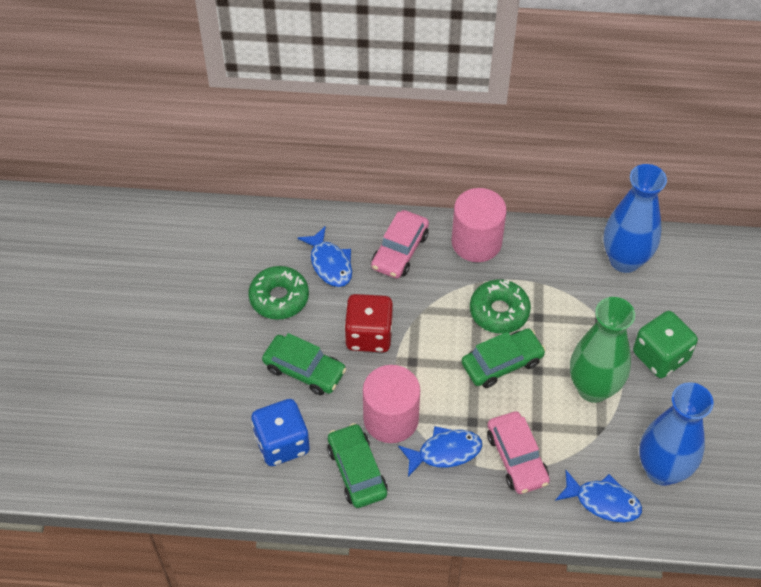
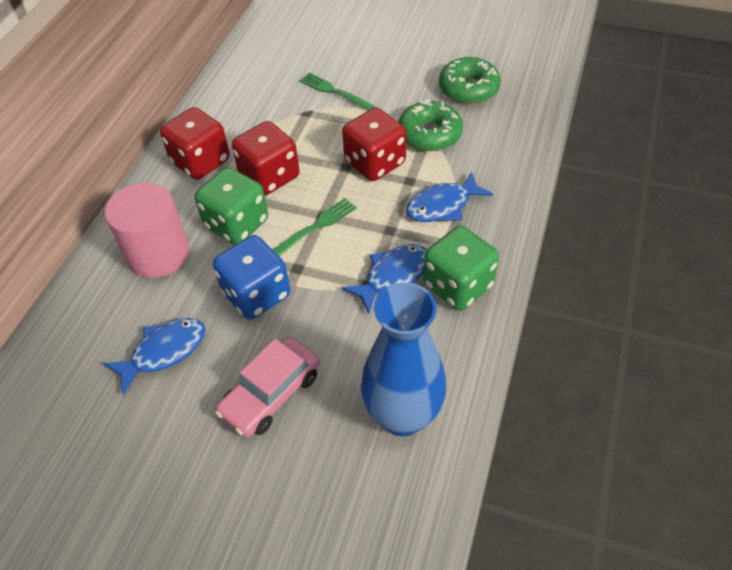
blue vase: 2 -> 1
green car: 3 -> 0
green dice: 1 -> 2
green fork: 0 -> 2
green vase: 1 -> 0
pink car: 2 -> 1
pink cylinder: 2 -> 1
red dice: 1 -> 3

